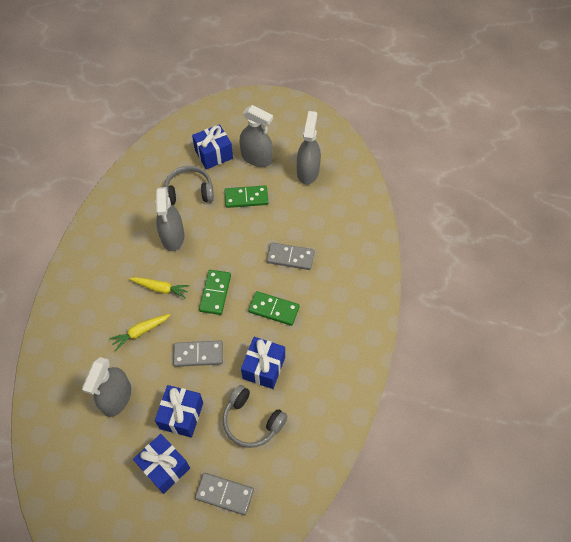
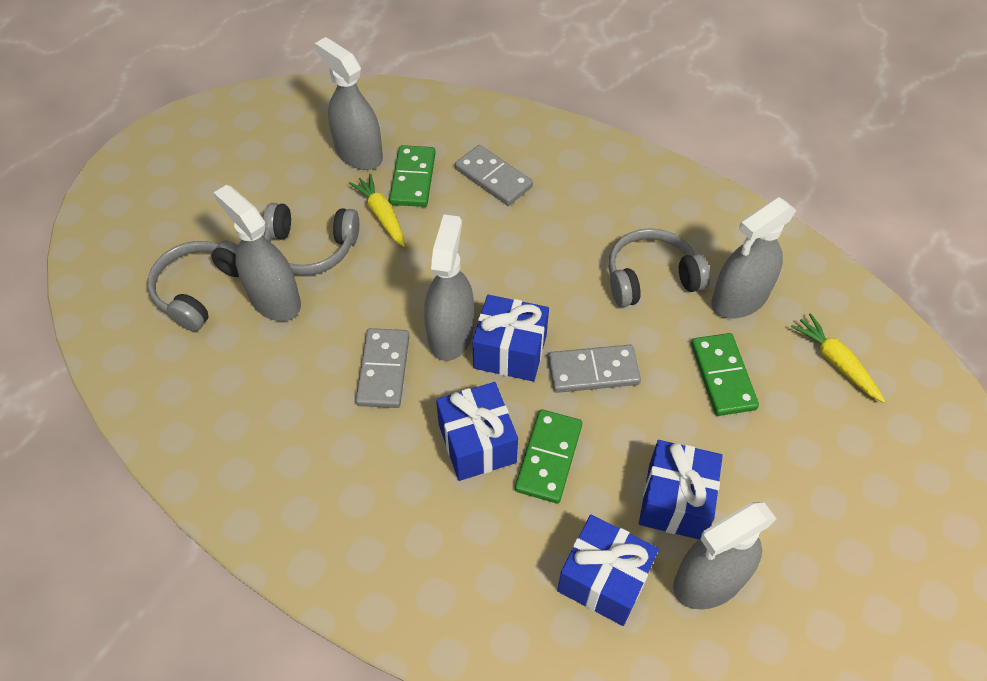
grey headphones: 2 -> 3
grey spray bottle: 4 -> 5

